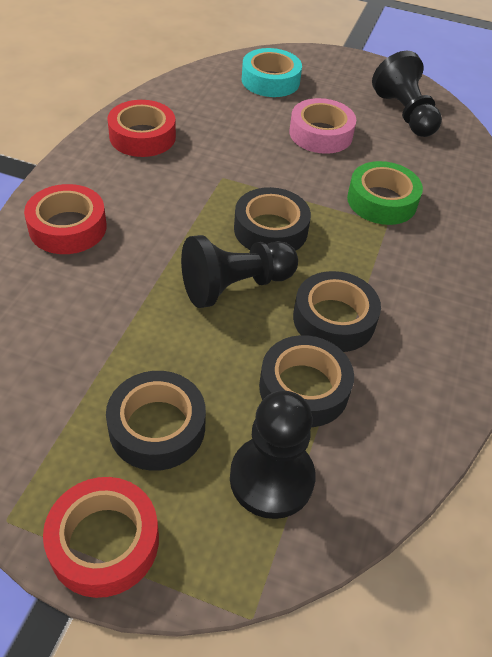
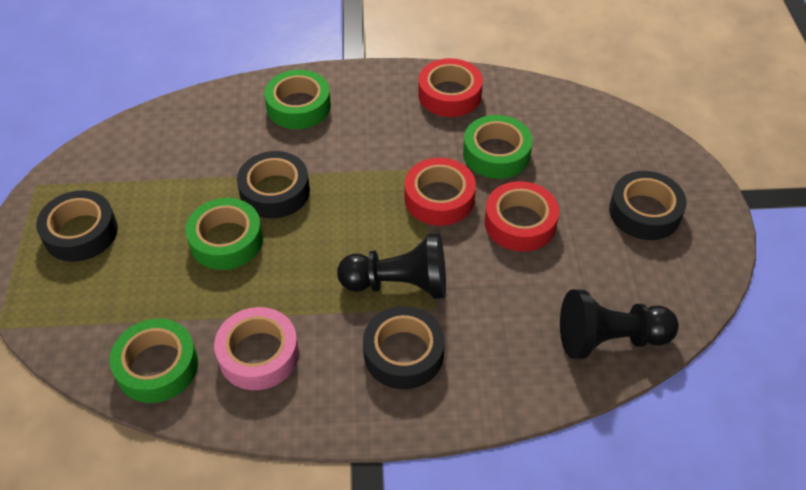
black pawn: 3 -> 2
green tape: 1 -> 4
turquoise tape: 1 -> 0

